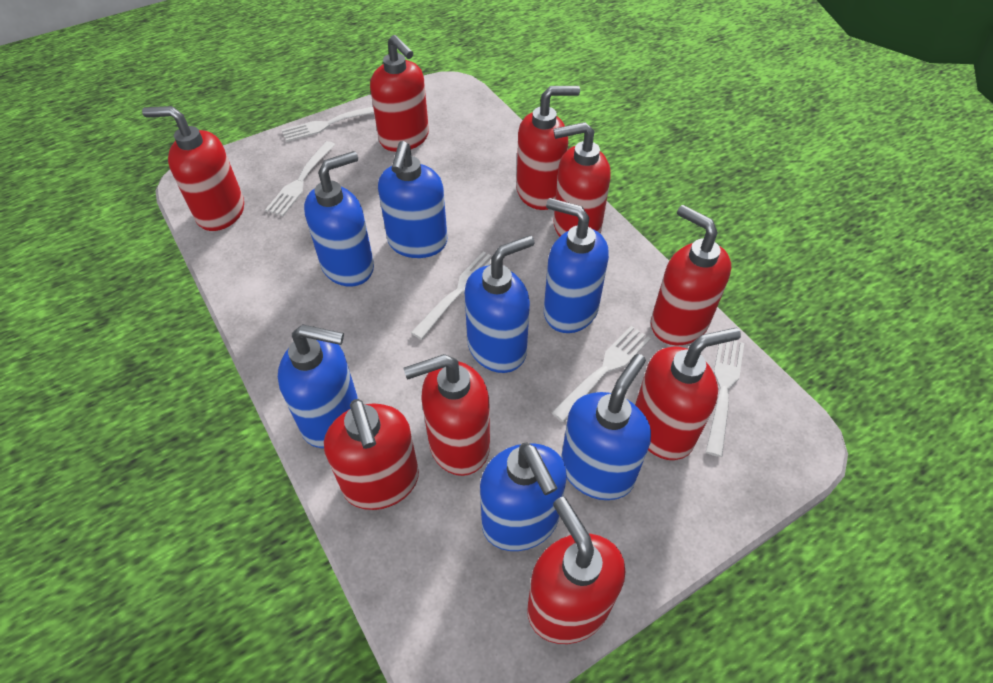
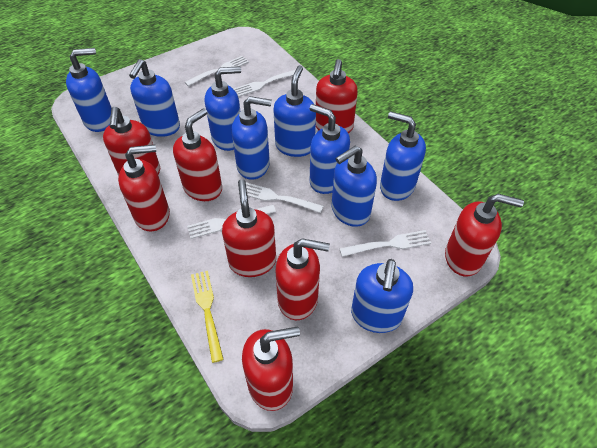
blue soap dispenser: 7 -> 9
red soap dispenser: 9 -> 8
yellow fork: 0 -> 1

